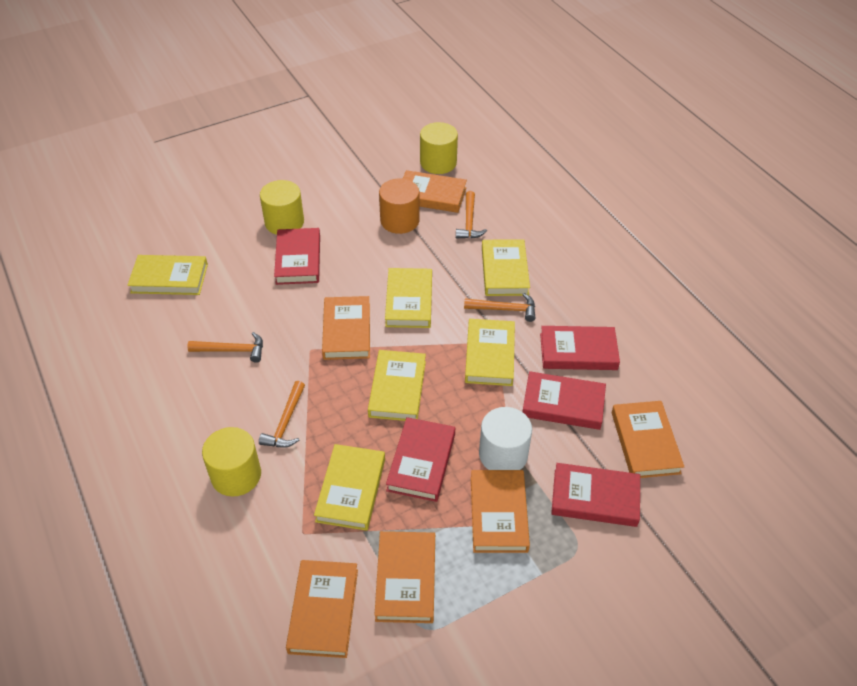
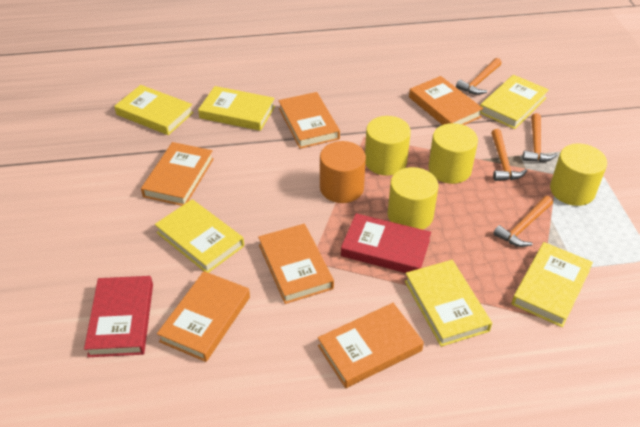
red book: 5 -> 2
white cylinder: 1 -> 0
yellow cylinder: 3 -> 4

